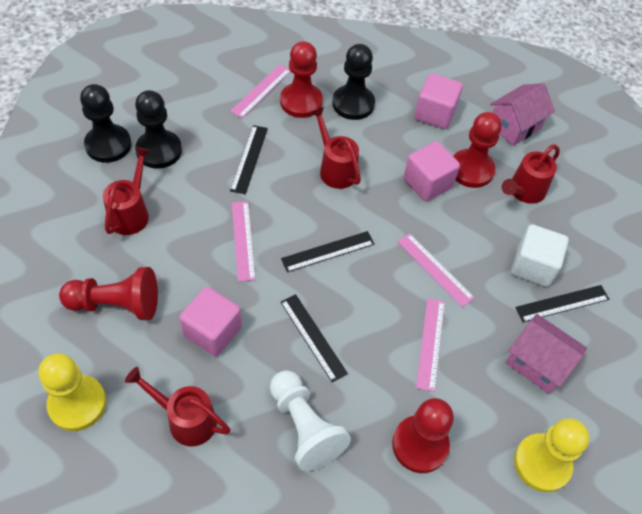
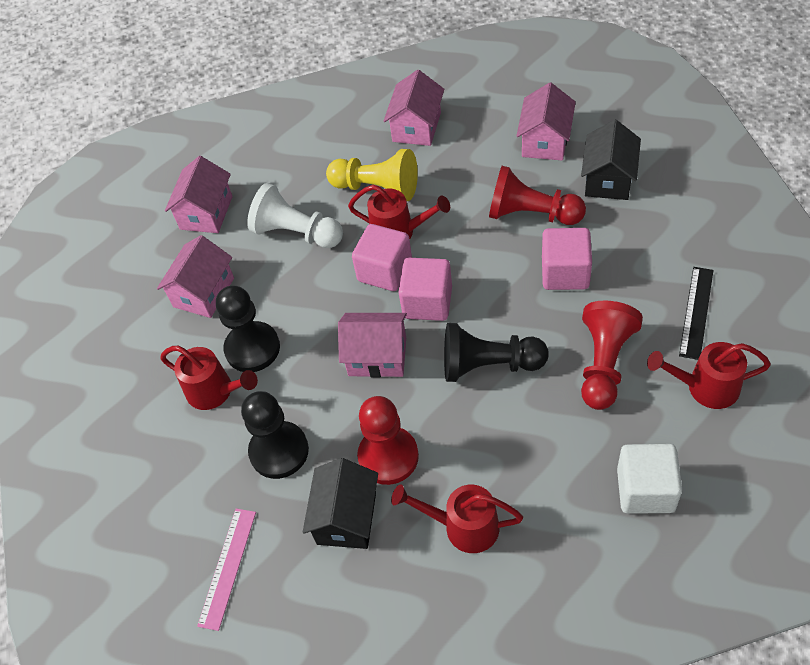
black house: 0 -> 2
black ruler: 4 -> 1
pink house: 2 -> 5
pink ruler: 4 -> 1
red pawn: 4 -> 3
yellow pawn: 2 -> 1

